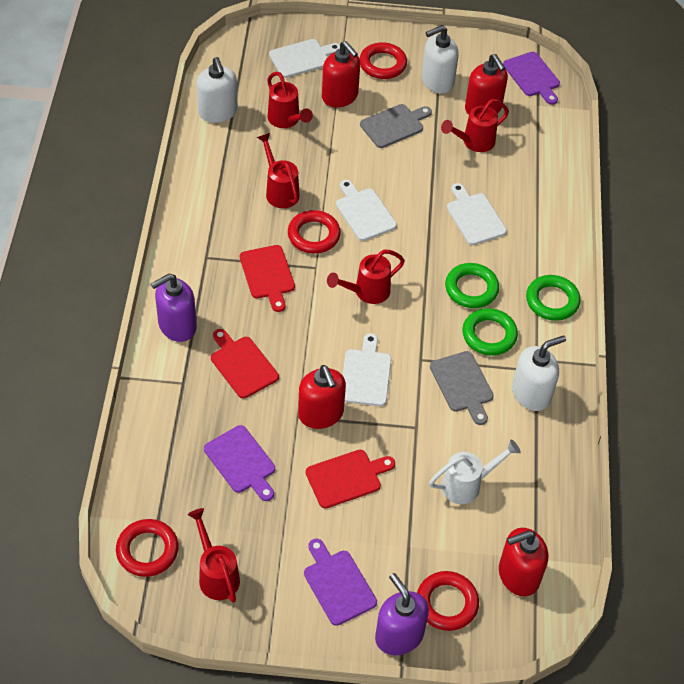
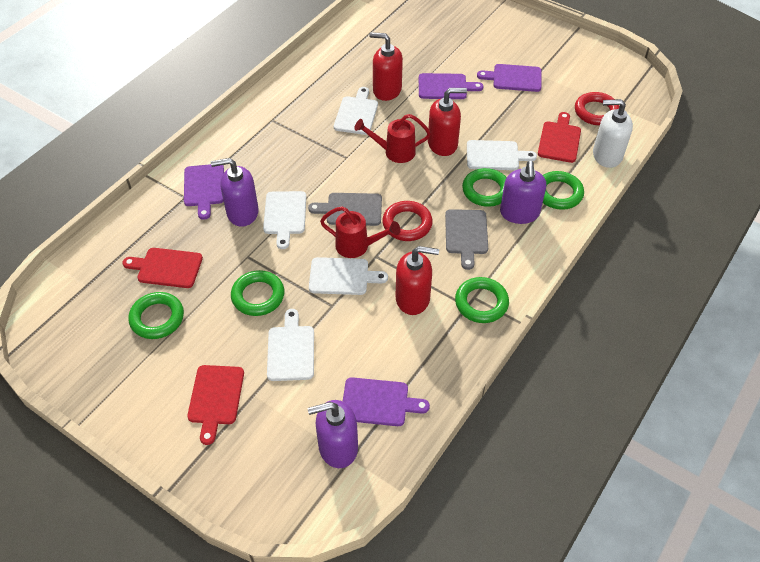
green ring: 3 -> 5
purple cutting board: 3 -> 4
purple soap dispenser: 2 -> 3
red ring: 4 -> 2
red soap dispenser: 4 -> 3
red watering can: 5 -> 2
white cutting board: 4 -> 5
white soap dispenser: 3 -> 1
white watering can: 1 -> 0

